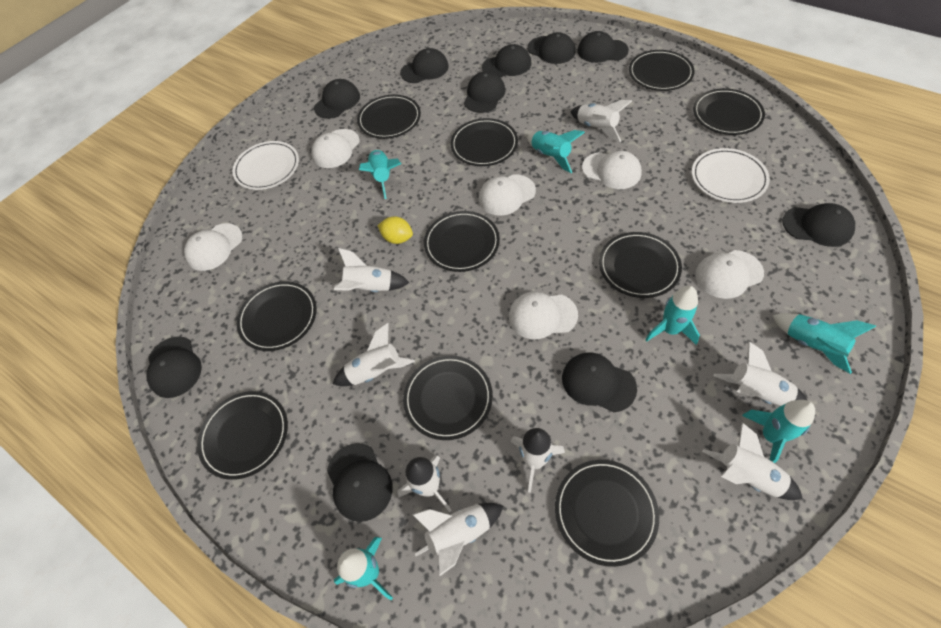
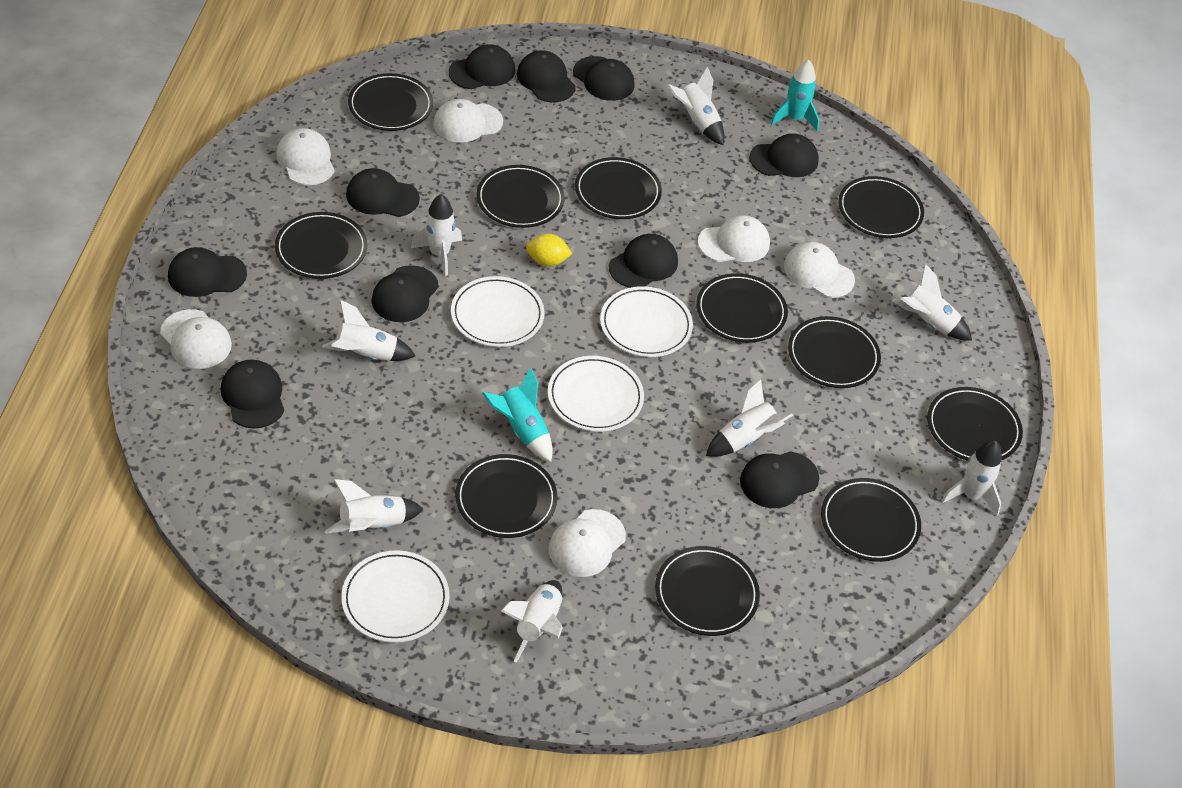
black plate: 10 -> 11
turquoise rocket: 6 -> 2
white plate: 2 -> 4

